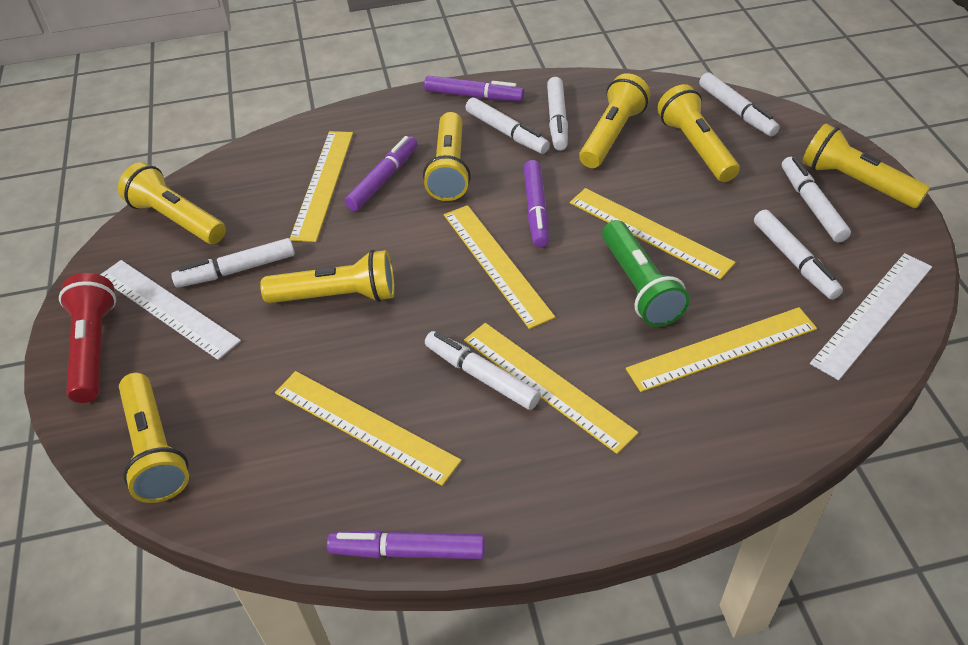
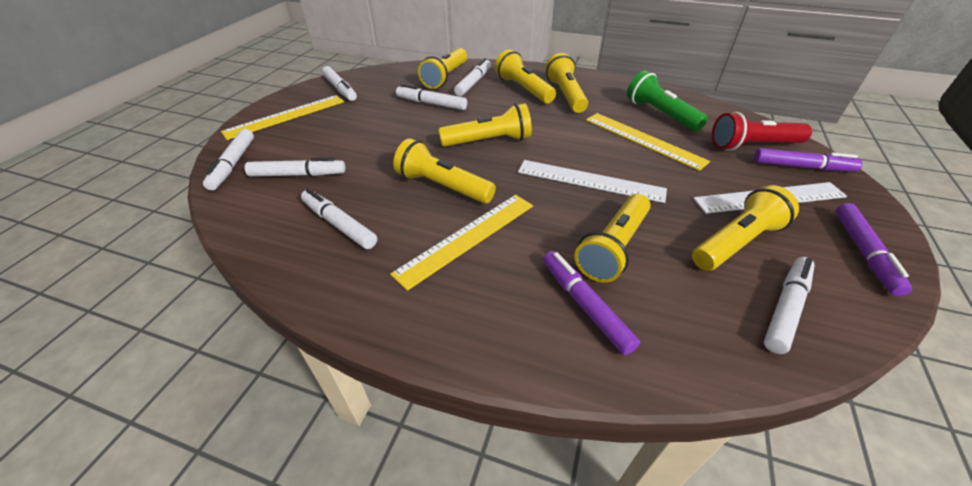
purple marker: 4 -> 3
yellow ruler: 6 -> 3

